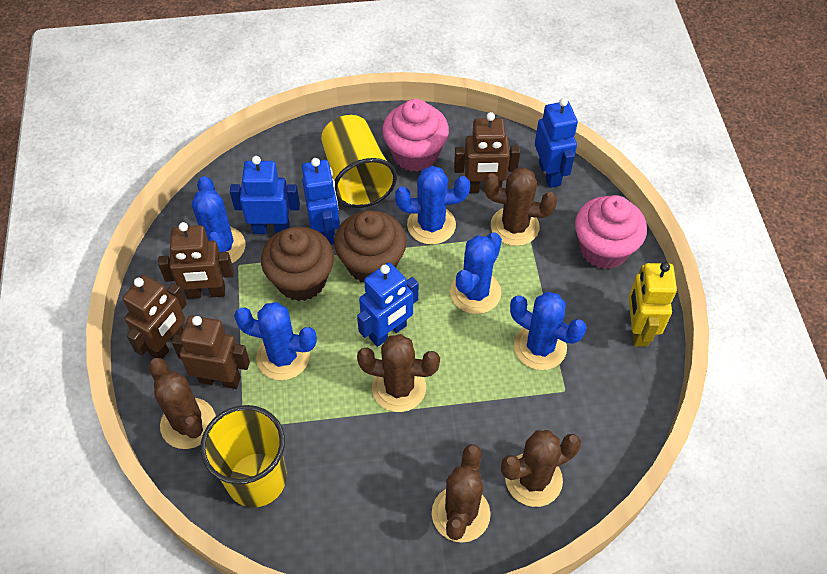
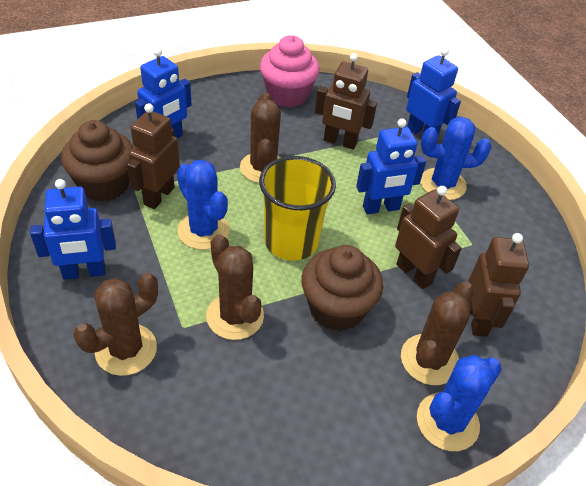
blue cactus: 5 -> 3
brown cactus: 5 -> 4
pink cupcake: 2 -> 1
yellow cup: 2 -> 1
yellow robot: 1 -> 0

